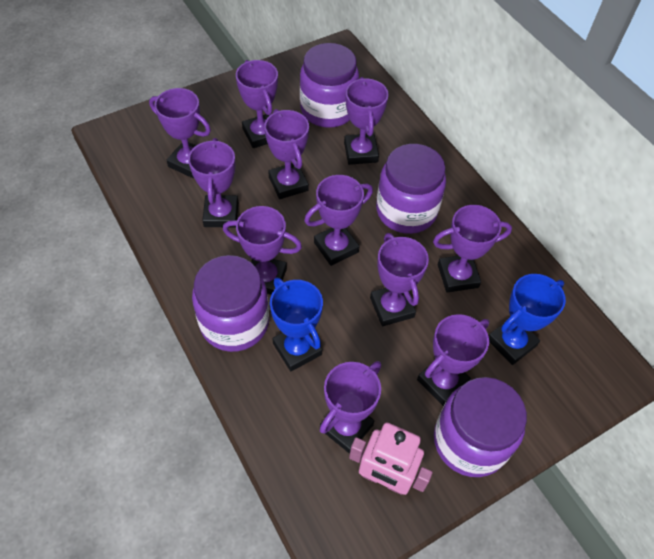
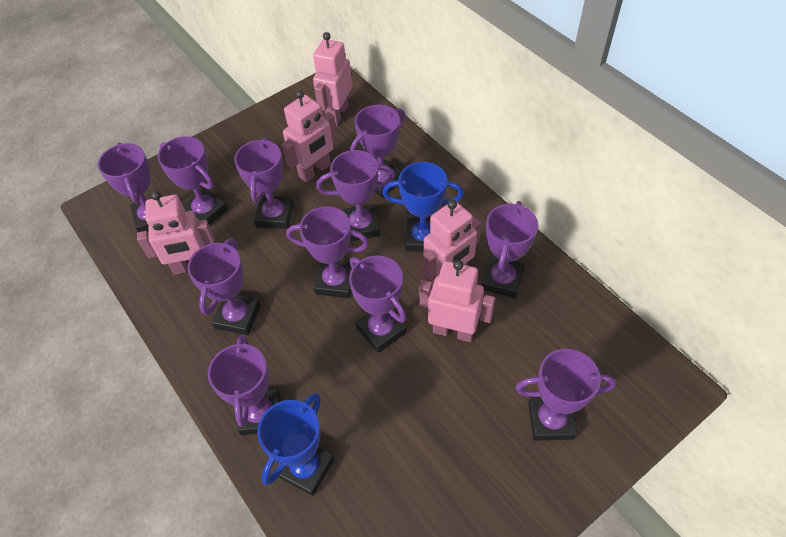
pink robot: 1 -> 5
purple jar: 4 -> 0

